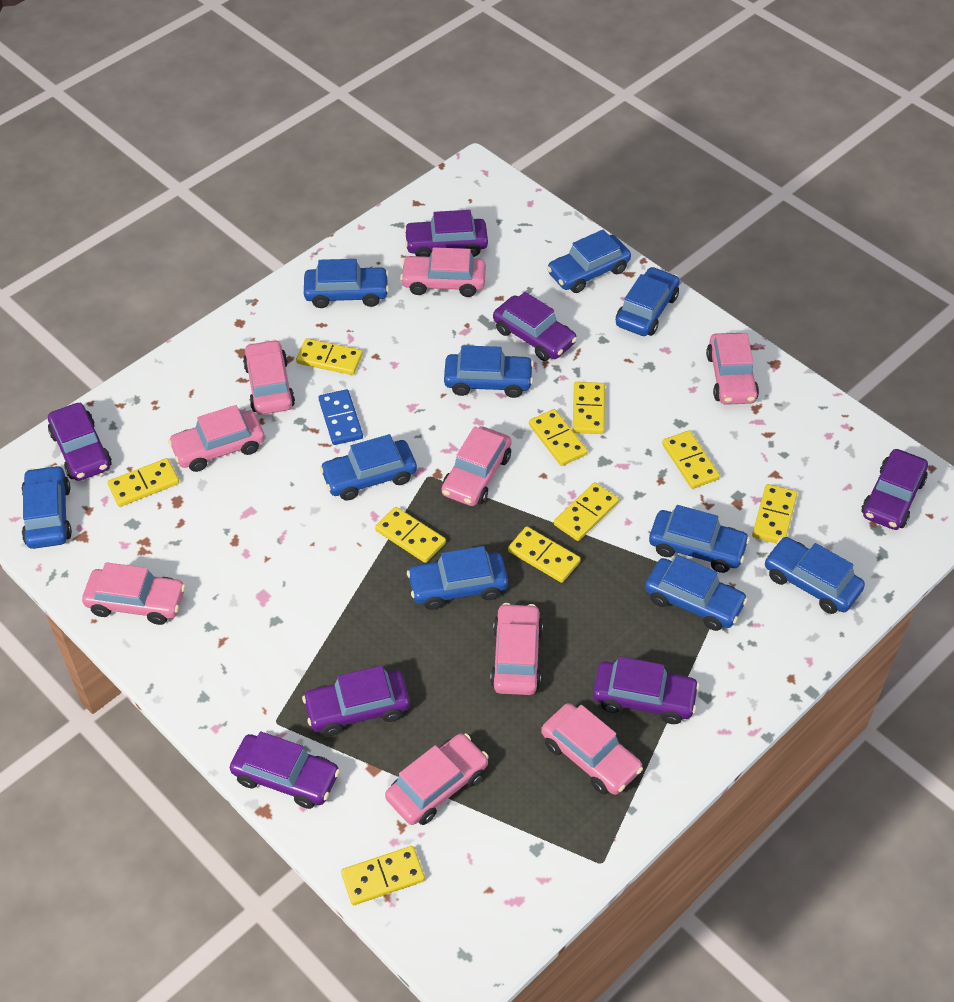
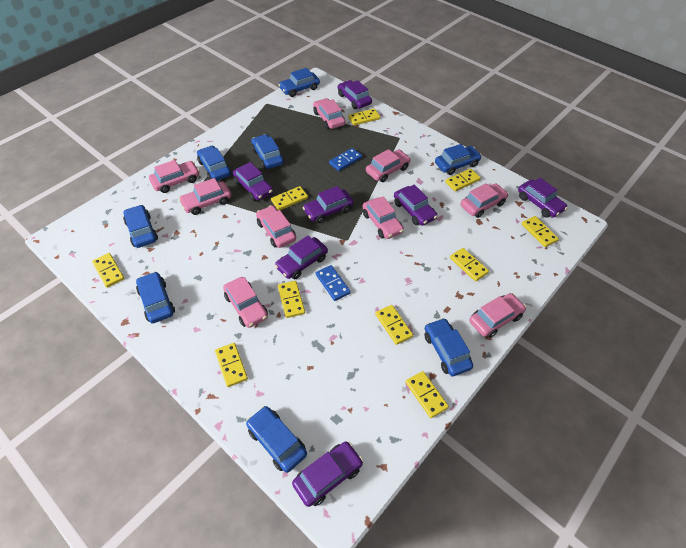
blue car: 10 -> 8
blue domino: 1 -> 2

